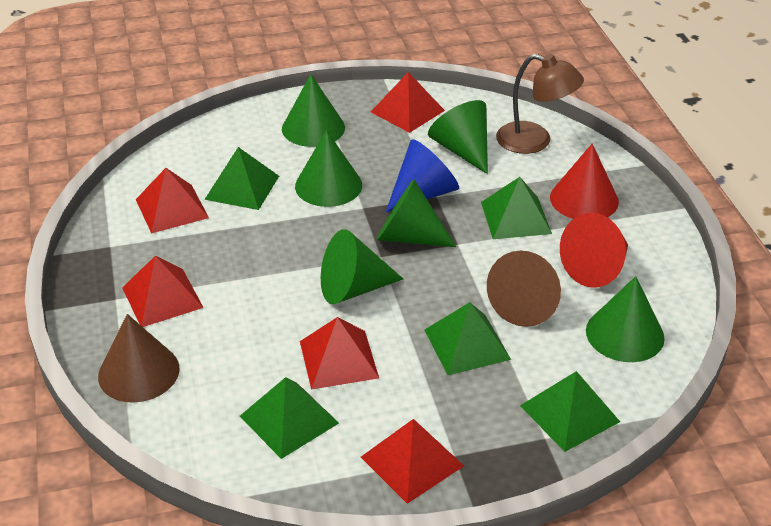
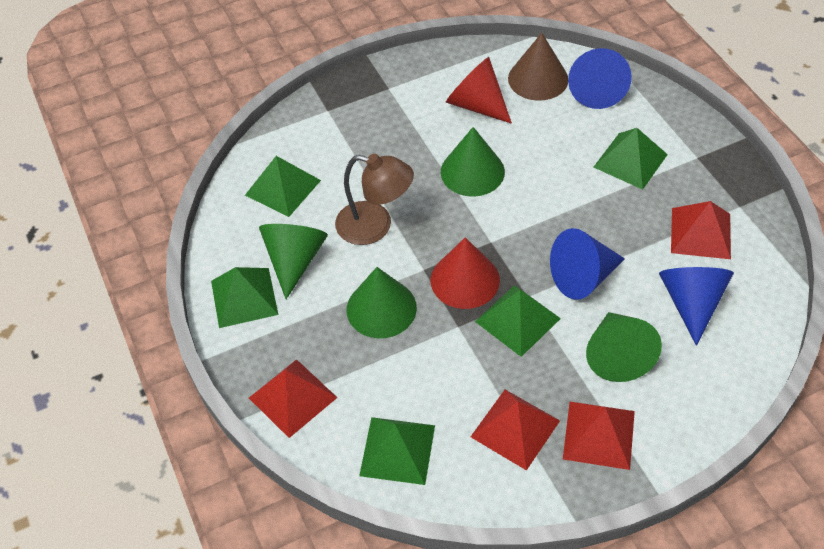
blue cone: 1 -> 3
brown cone: 2 -> 1
green cone: 6 -> 4
red pyramid: 5 -> 4

